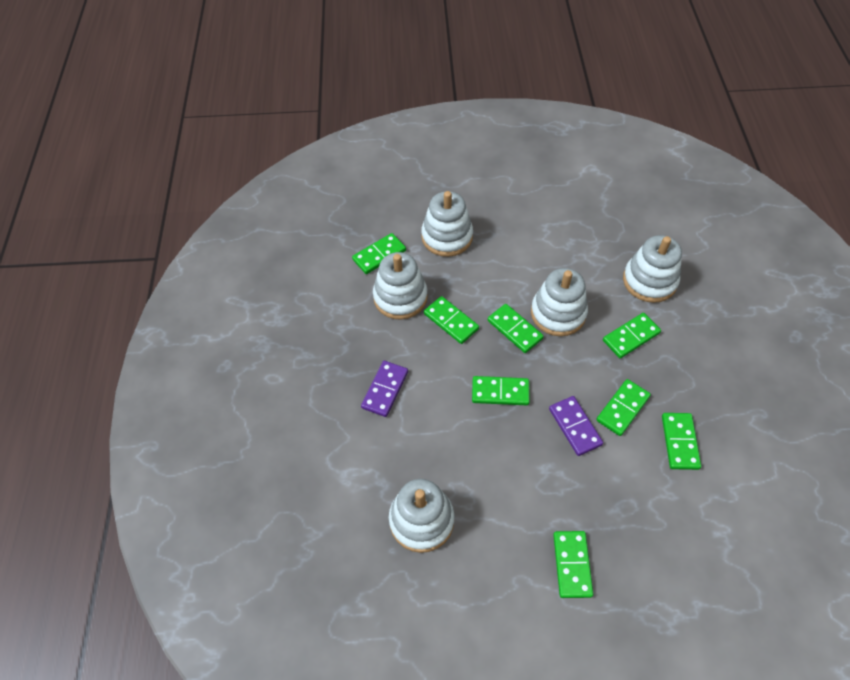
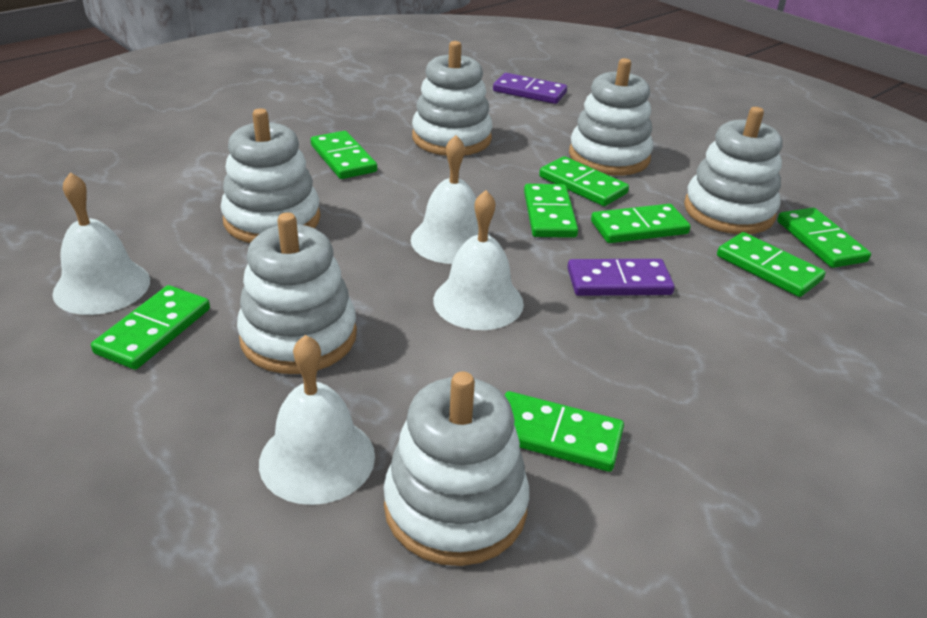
white bell: 0 -> 4
white stacking toy: 5 -> 6

